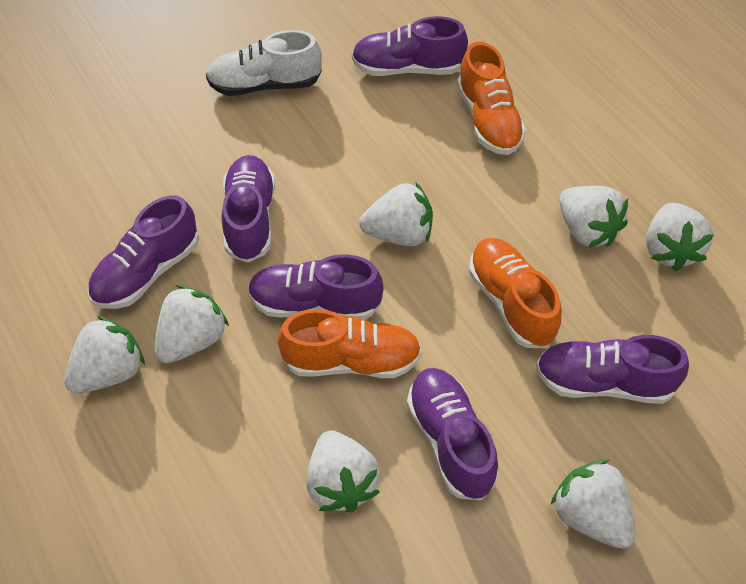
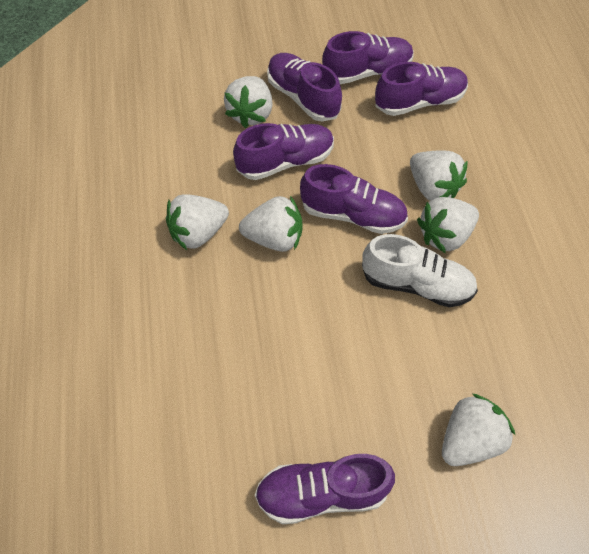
orange shoe: 3 -> 0
white strawberry: 7 -> 6

